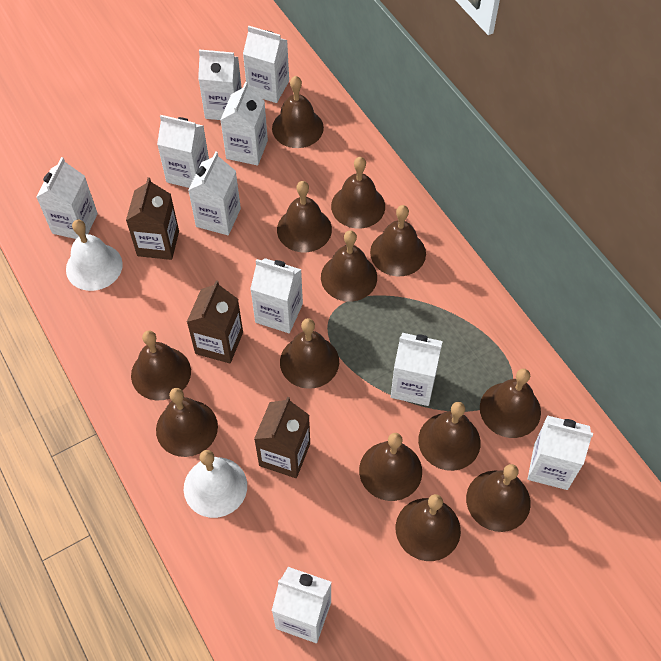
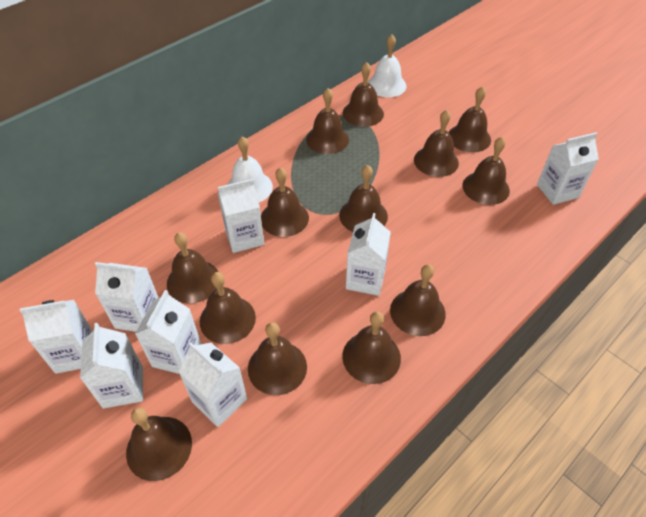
brown carton: 3 -> 0
white carton: 10 -> 8

